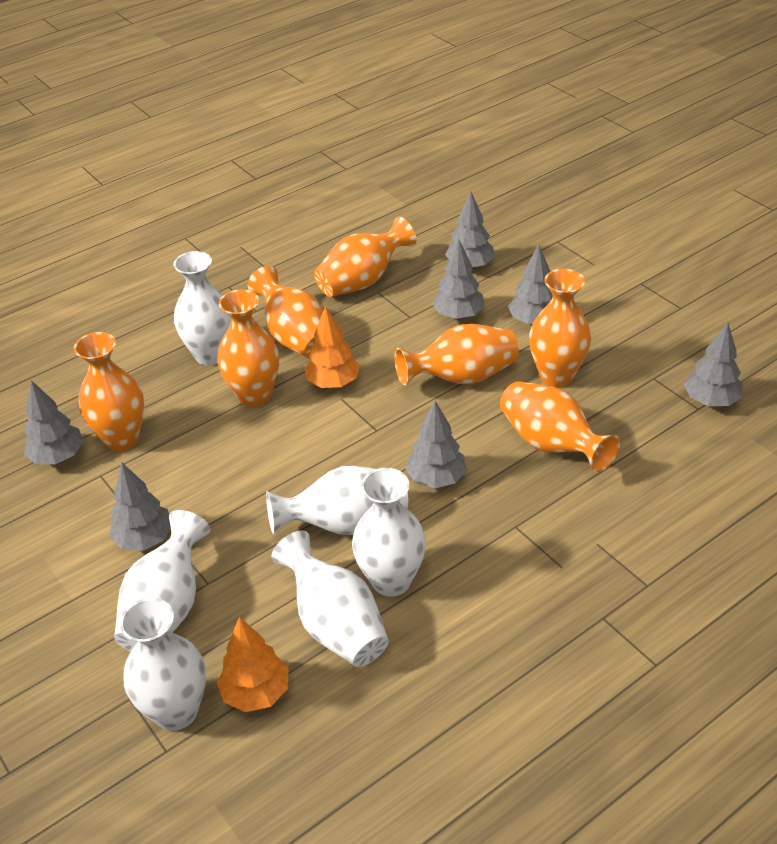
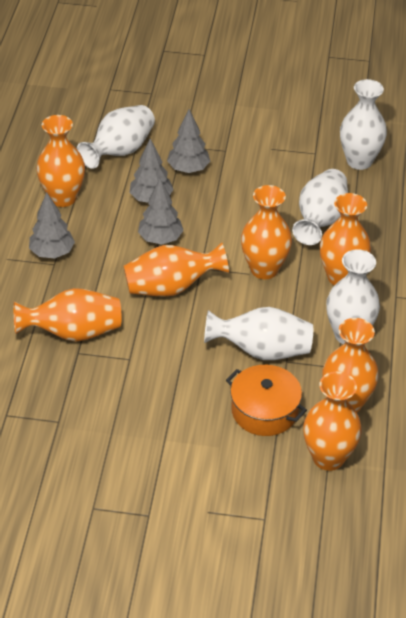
grey tree: 7 -> 4
orange pot: 0 -> 1
orange tree: 2 -> 0
white vase: 6 -> 5

